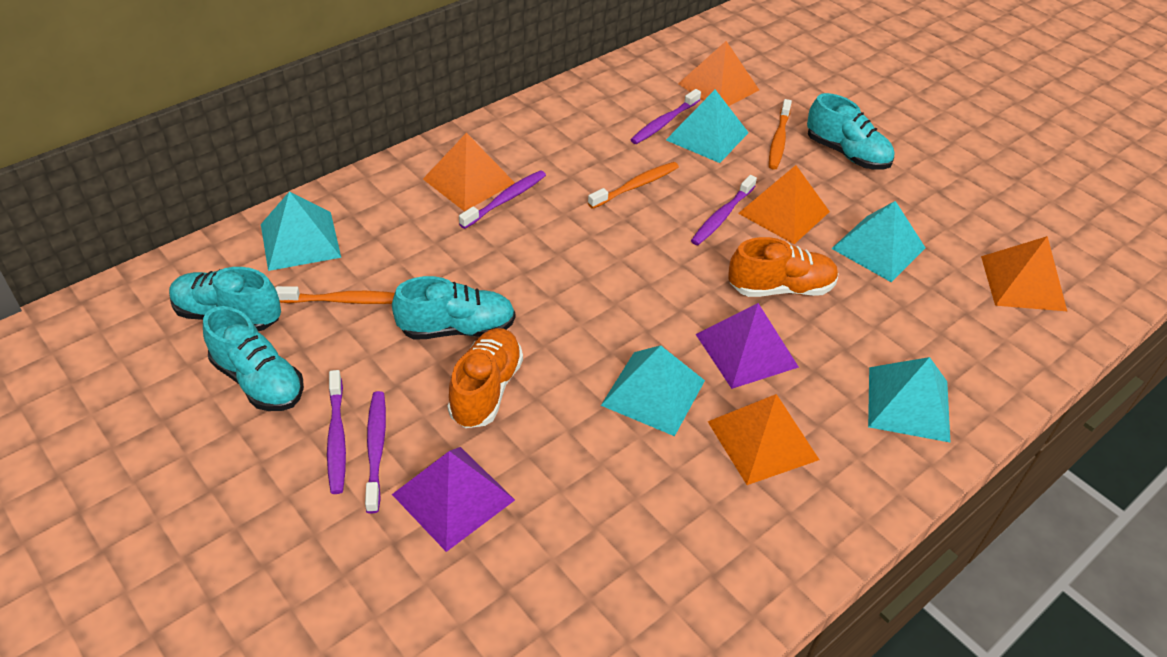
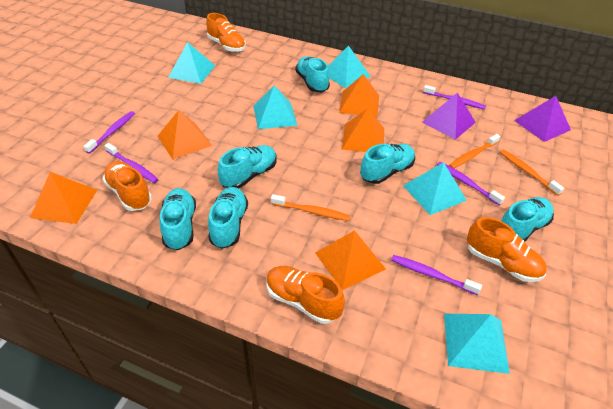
orange shoe: 2 -> 4
turquoise shoe: 4 -> 6

